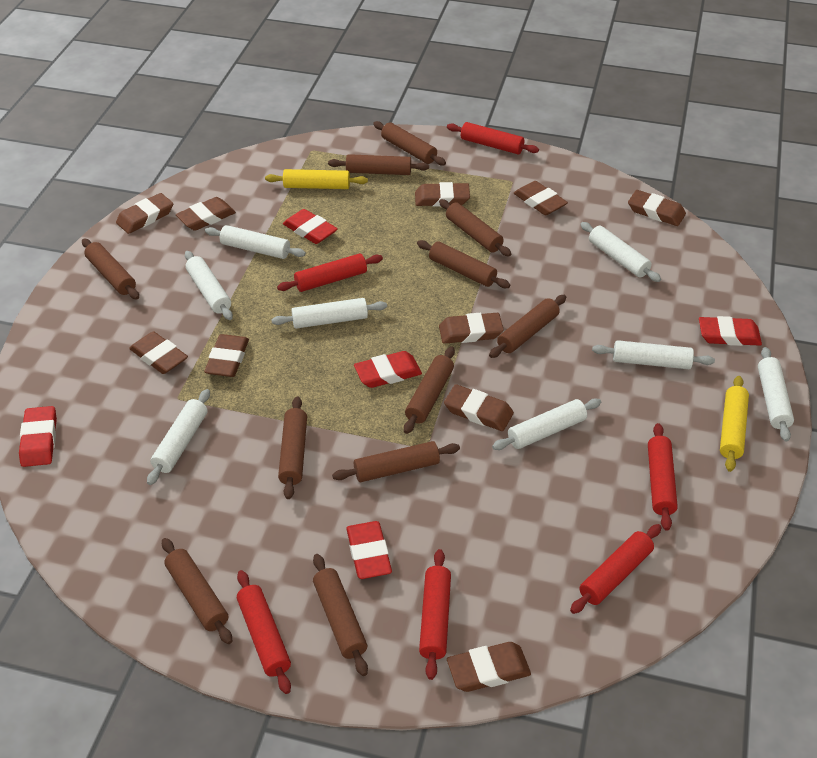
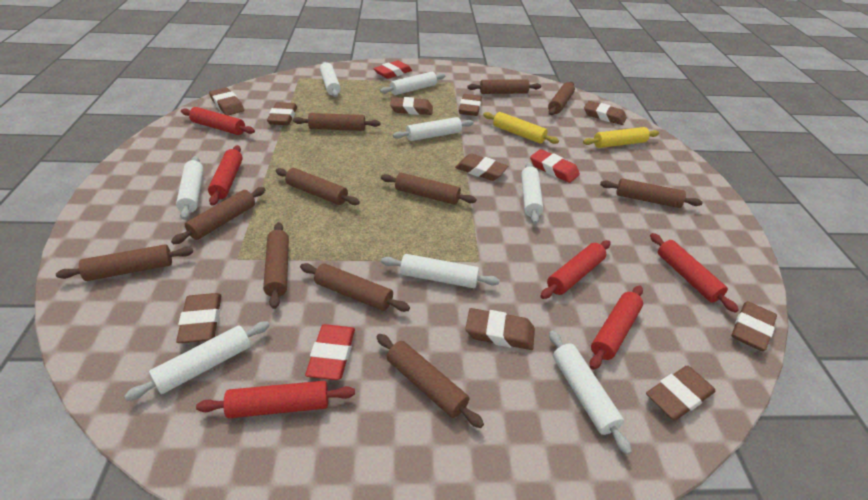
red eraser: 5 -> 3

